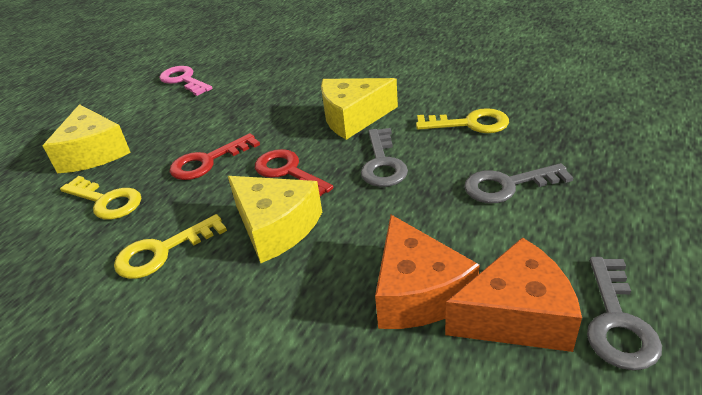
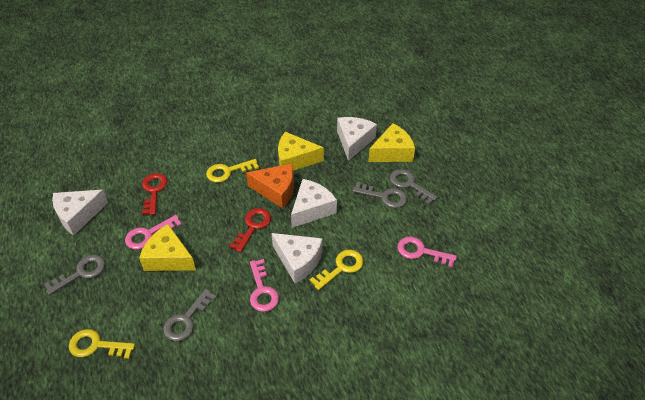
grey key: 3 -> 4
orange cheese: 2 -> 1
pink key: 1 -> 3
white cheese: 0 -> 4

